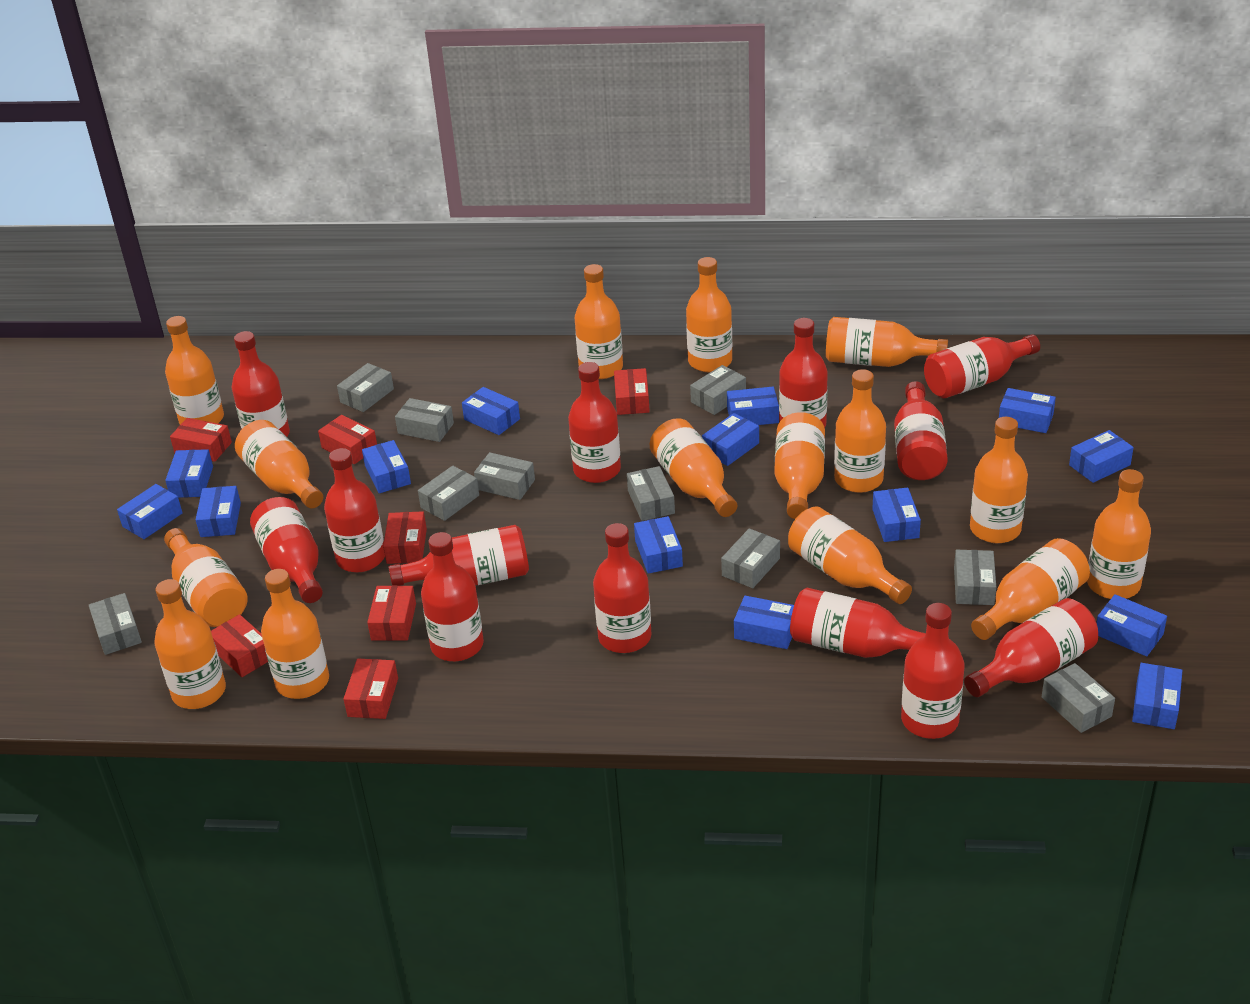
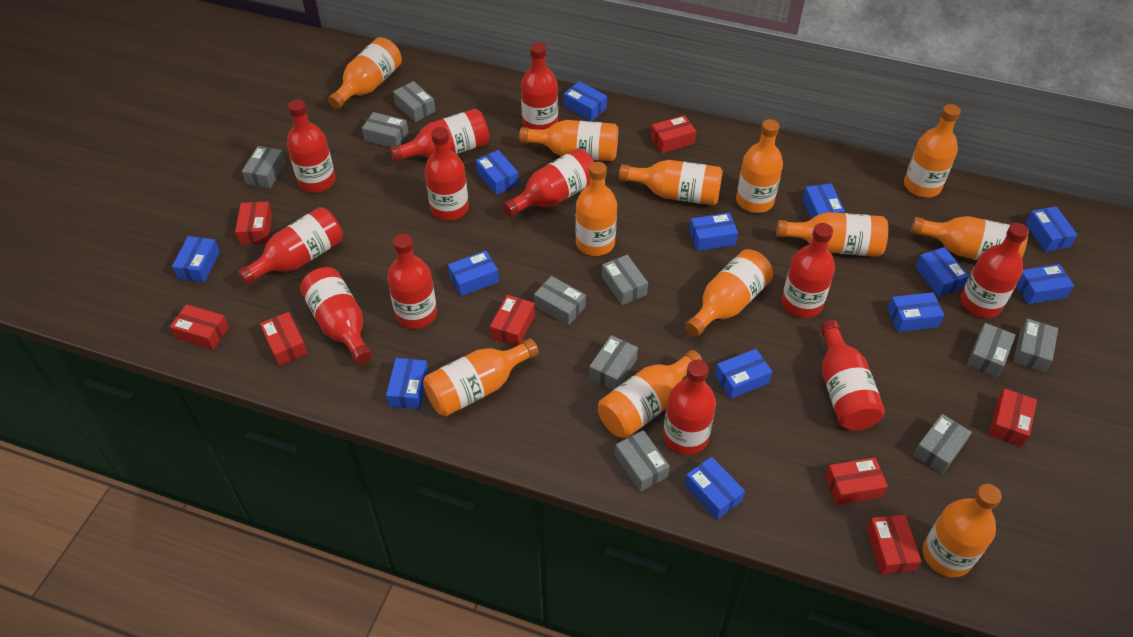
blue box: 14 -> 13
orange bottle: 15 -> 12
red bottle: 13 -> 12
red box: 7 -> 8

